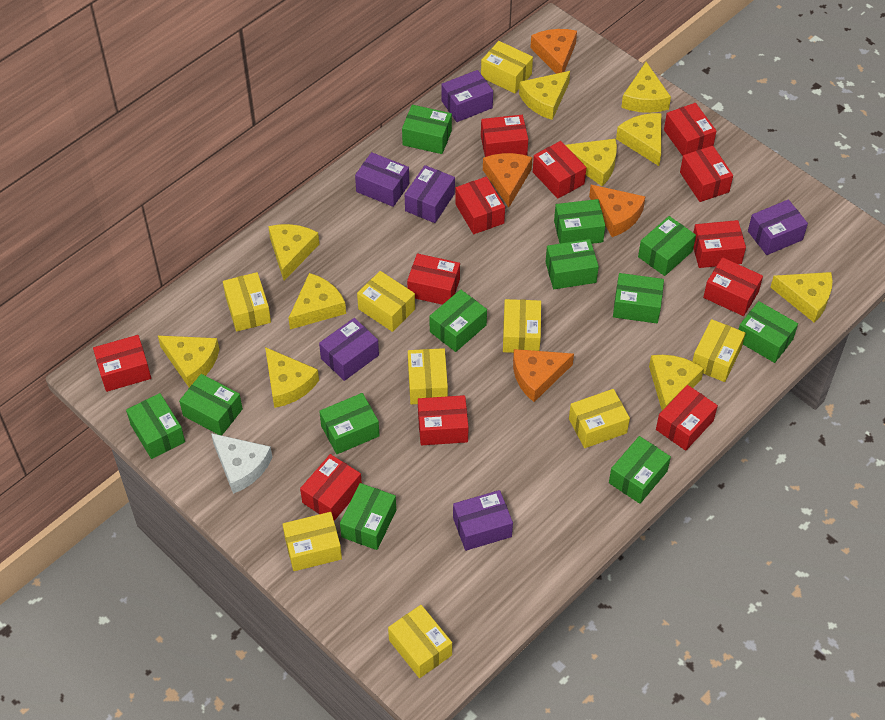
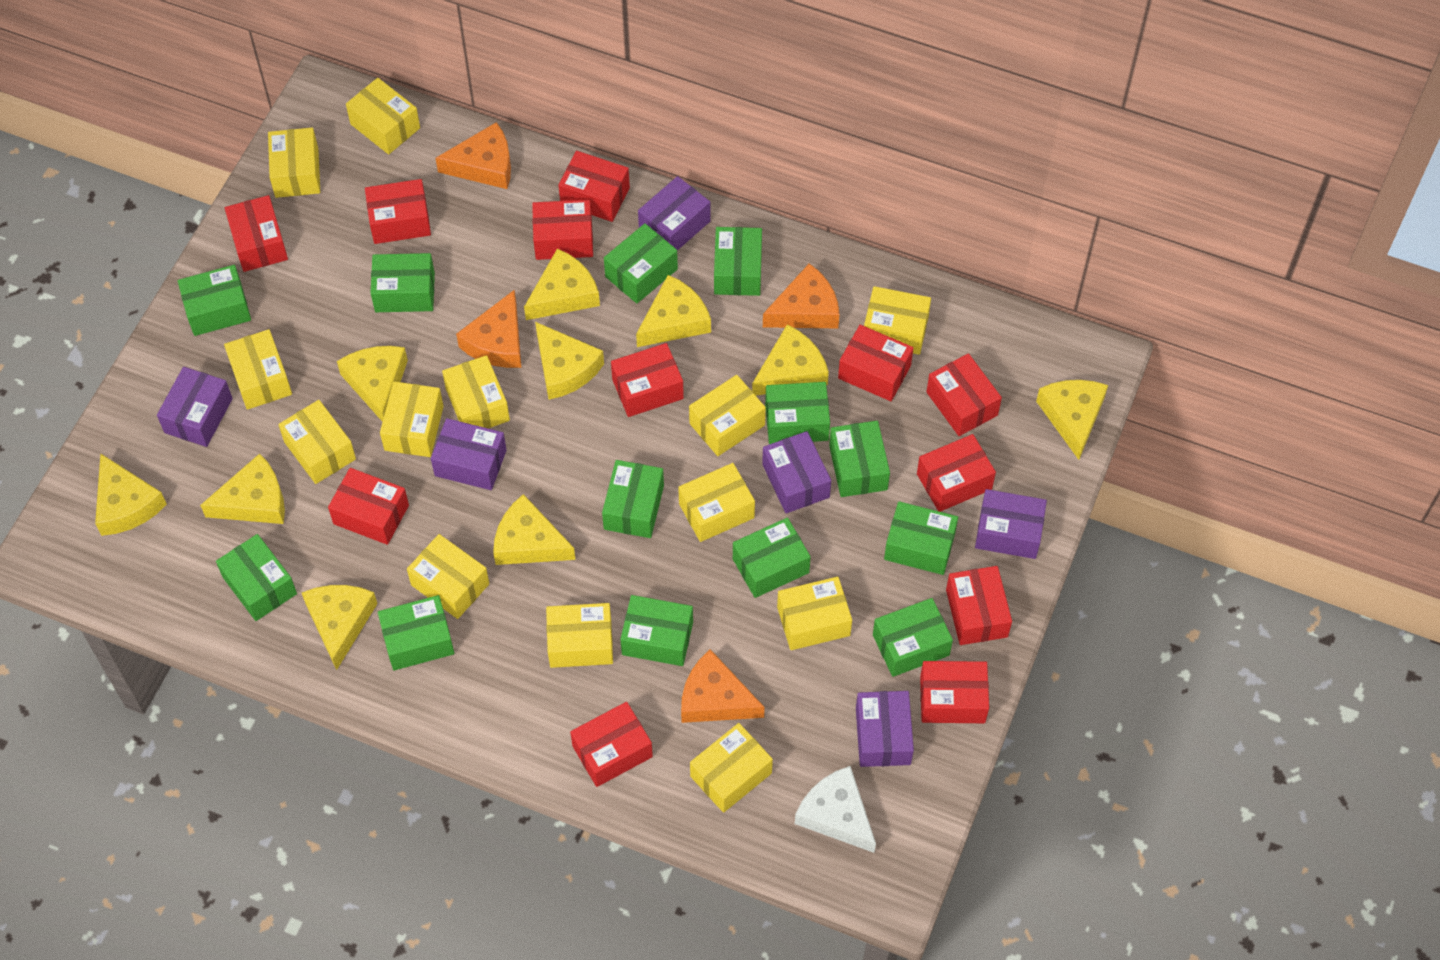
green box: 12 -> 13
yellow box: 9 -> 13

